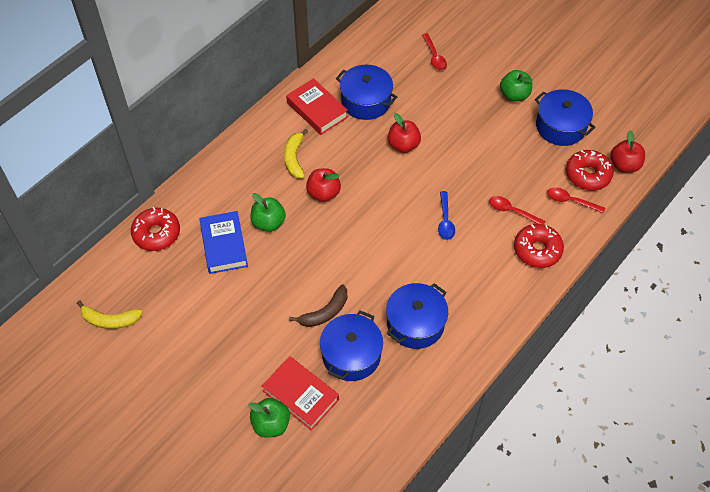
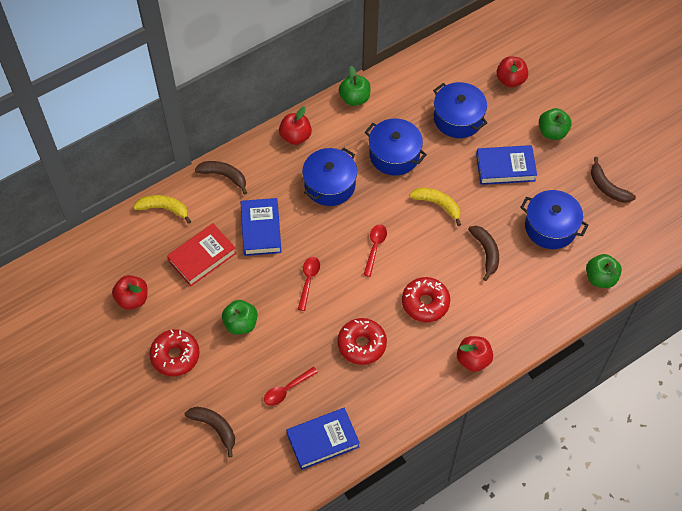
blue book: 1 -> 3
blue spoon: 1 -> 0
brown banana: 1 -> 4
green apple: 3 -> 4
red apple: 3 -> 4
red book: 2 -> 1

